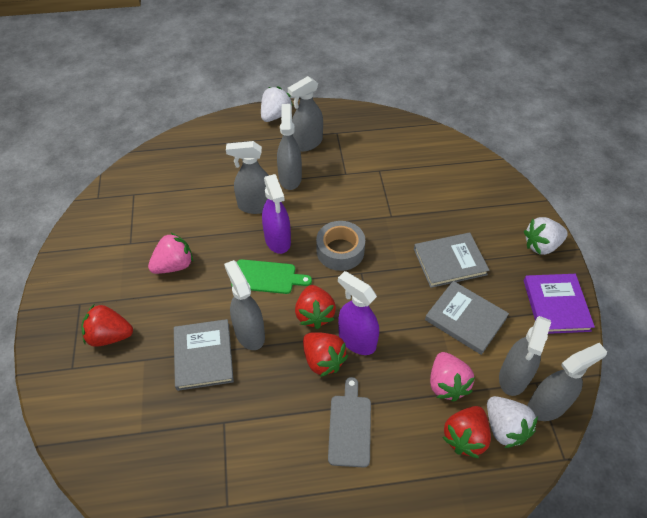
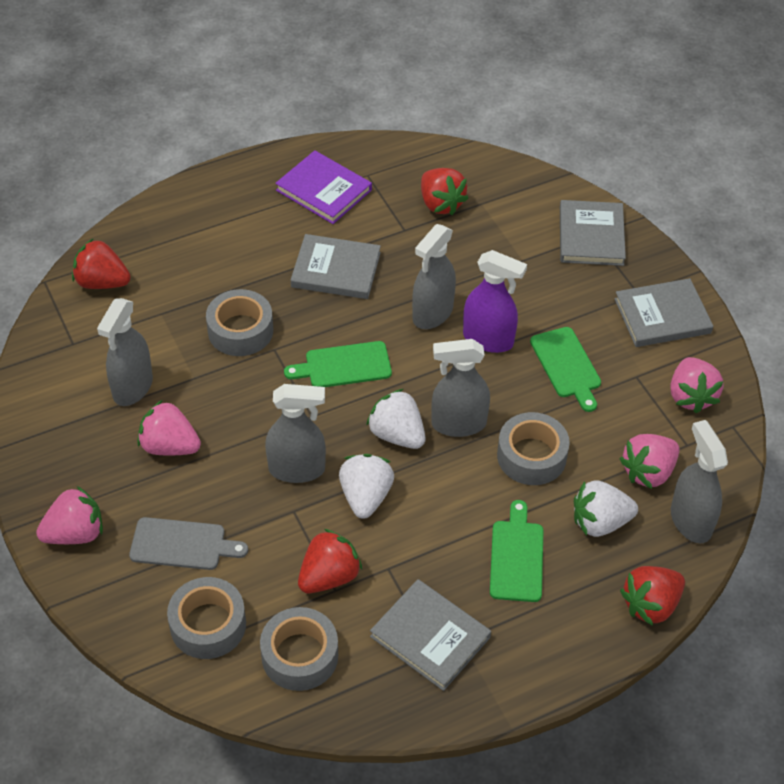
green cutting board: 1 -> 3
grey book: 3 -> 4
grey spray bottle: 6 -> 5
grey tape: 1 -> 4
pink strawberry: 2 -> 4
purple spray bottle: 2 -> 1

